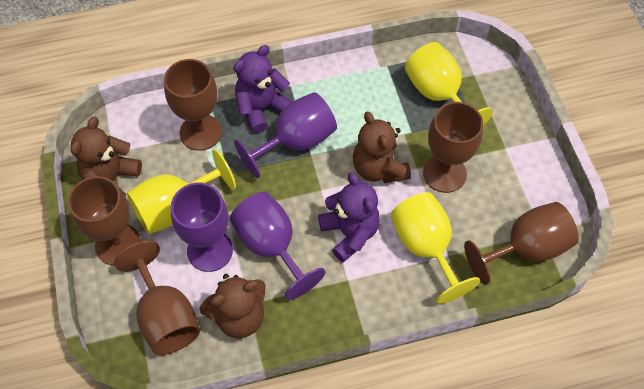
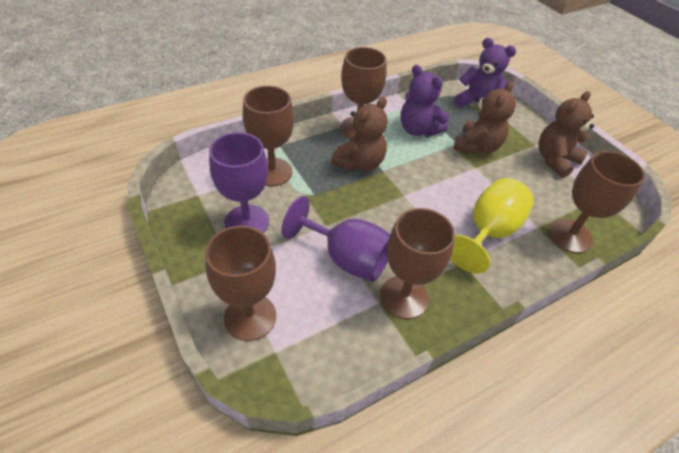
purple goblet: 3 -> 2
yellow goblet: 3 -> 1

